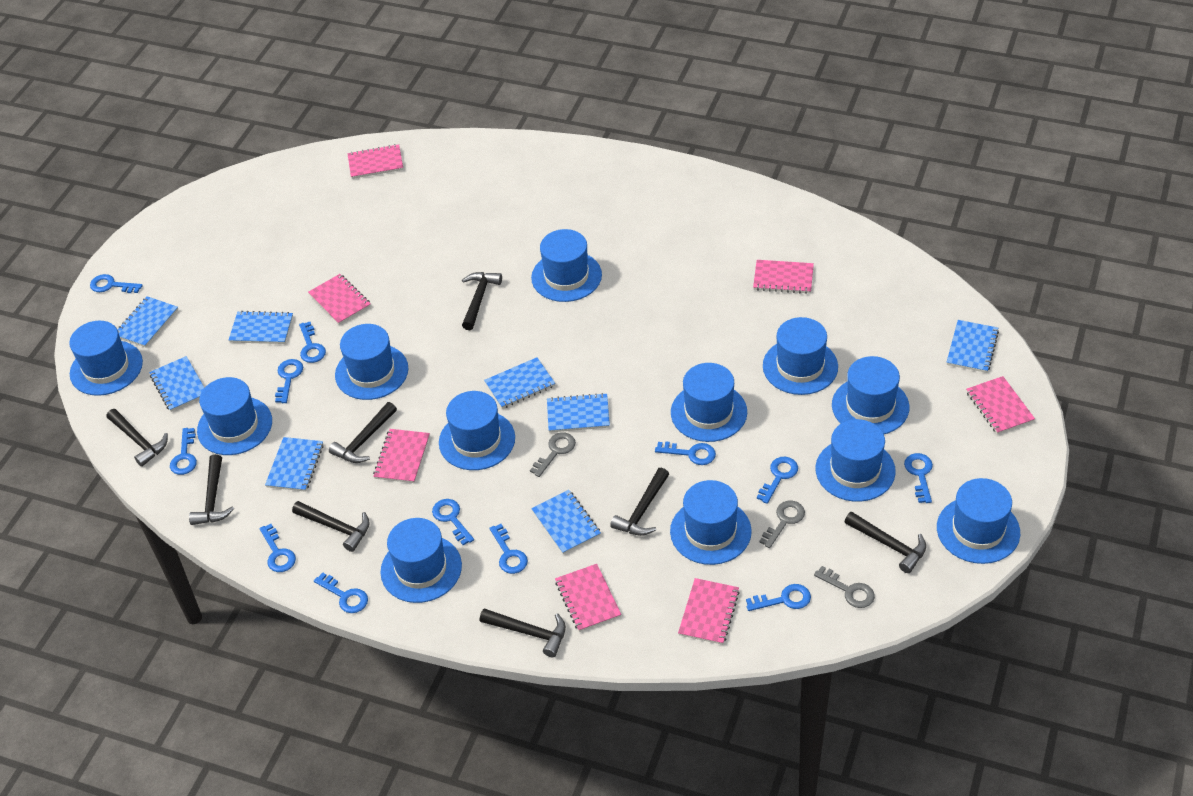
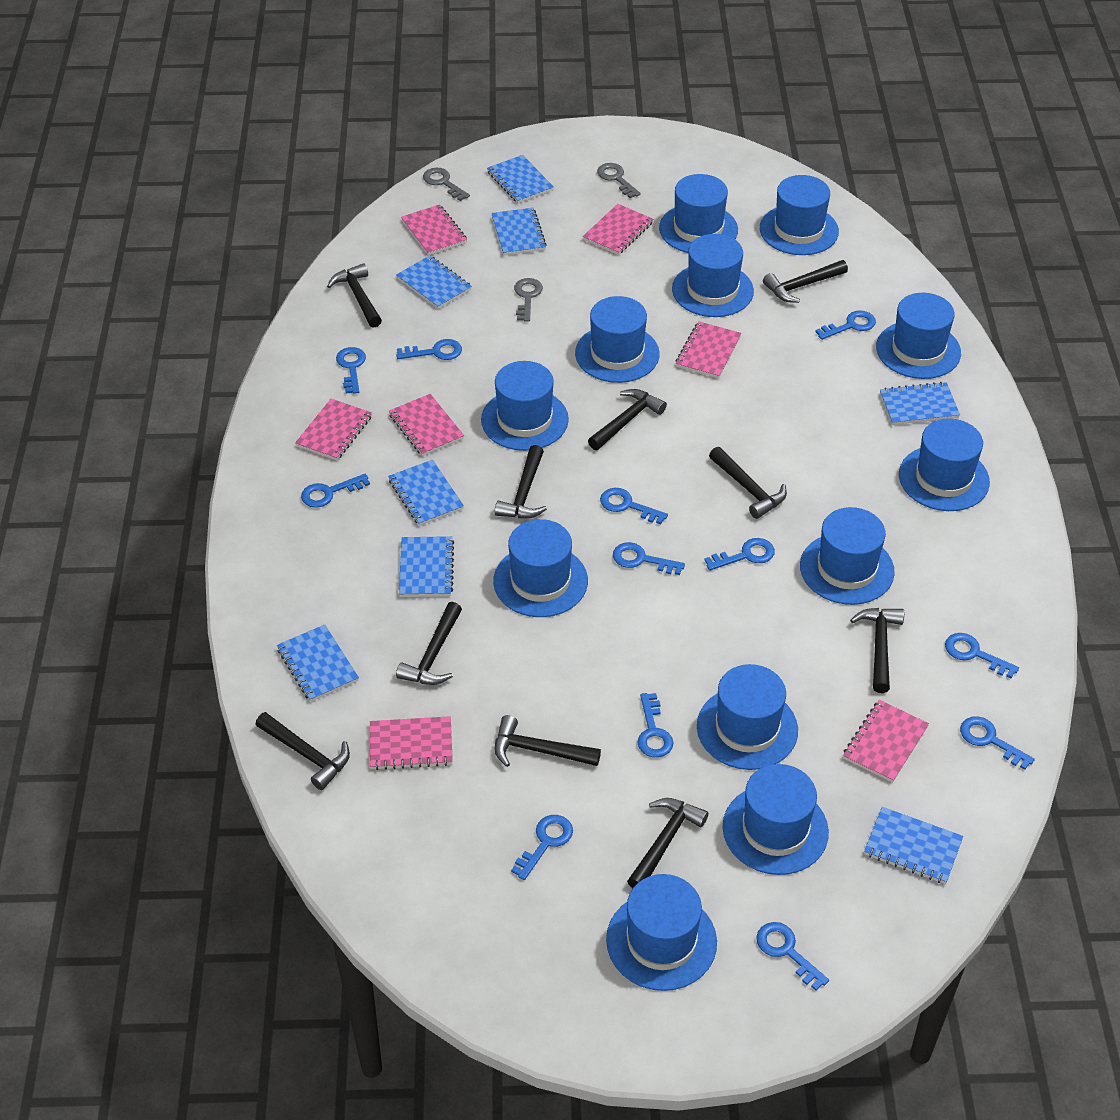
black hammer: 8 -> 10

